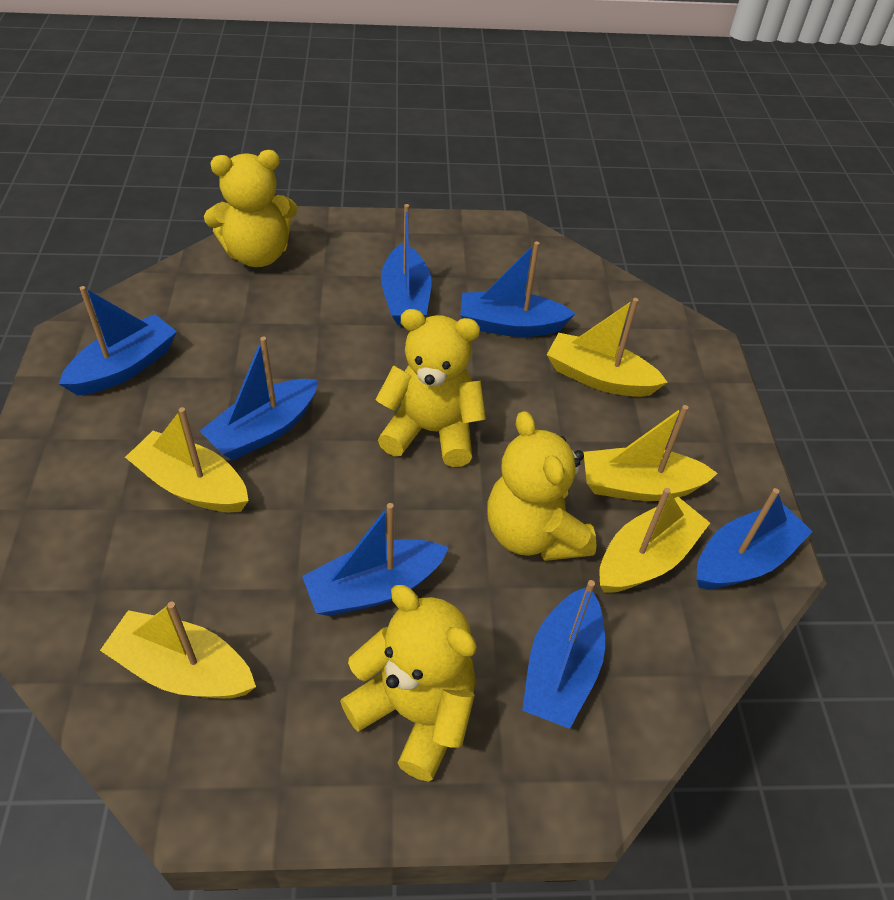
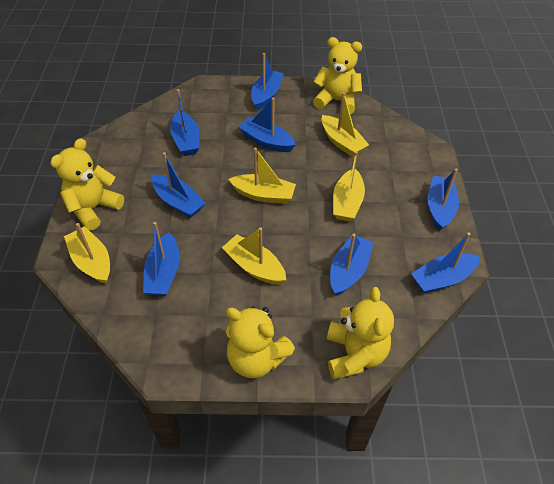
blue boat: 7 -> 8

